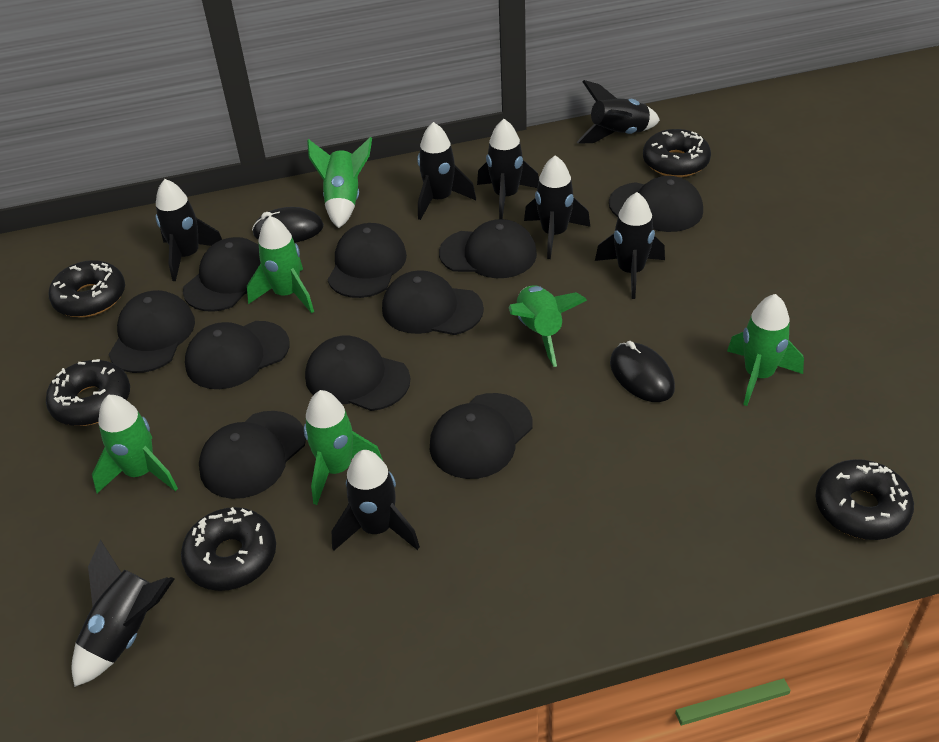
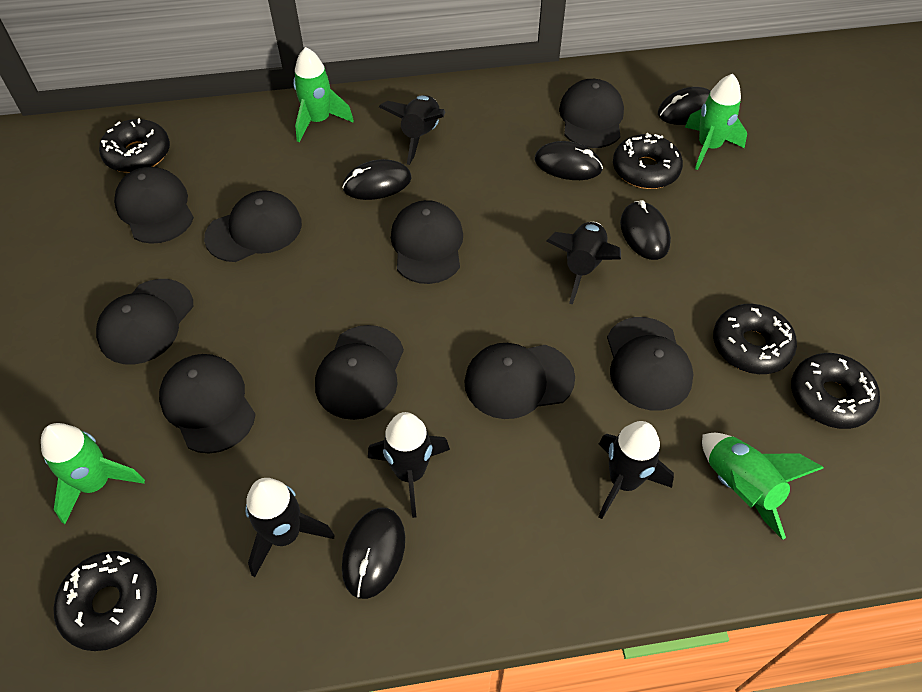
black cap: 10 -> 9
black mouse: 2 -> 5
black rocket: 8 -> 5
green rocket: 6 -> 4

